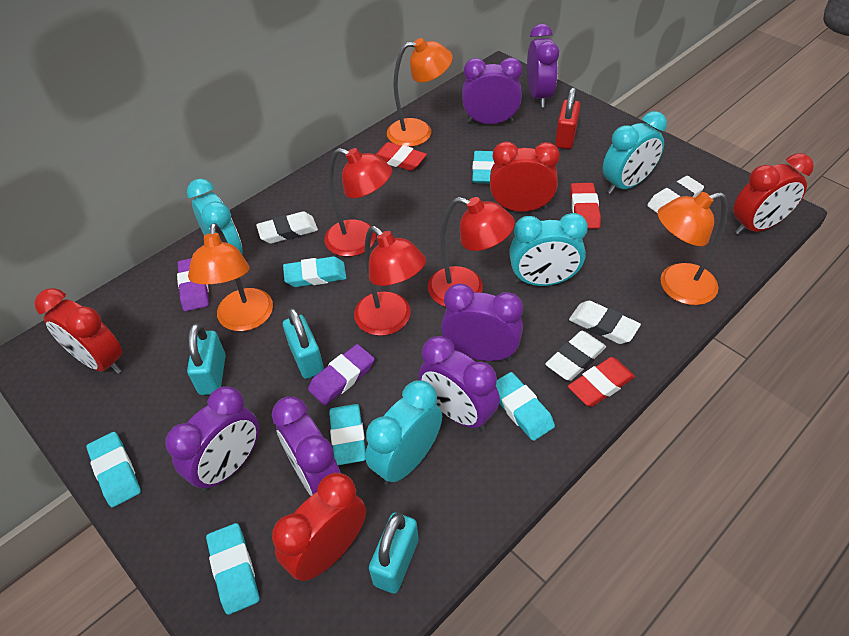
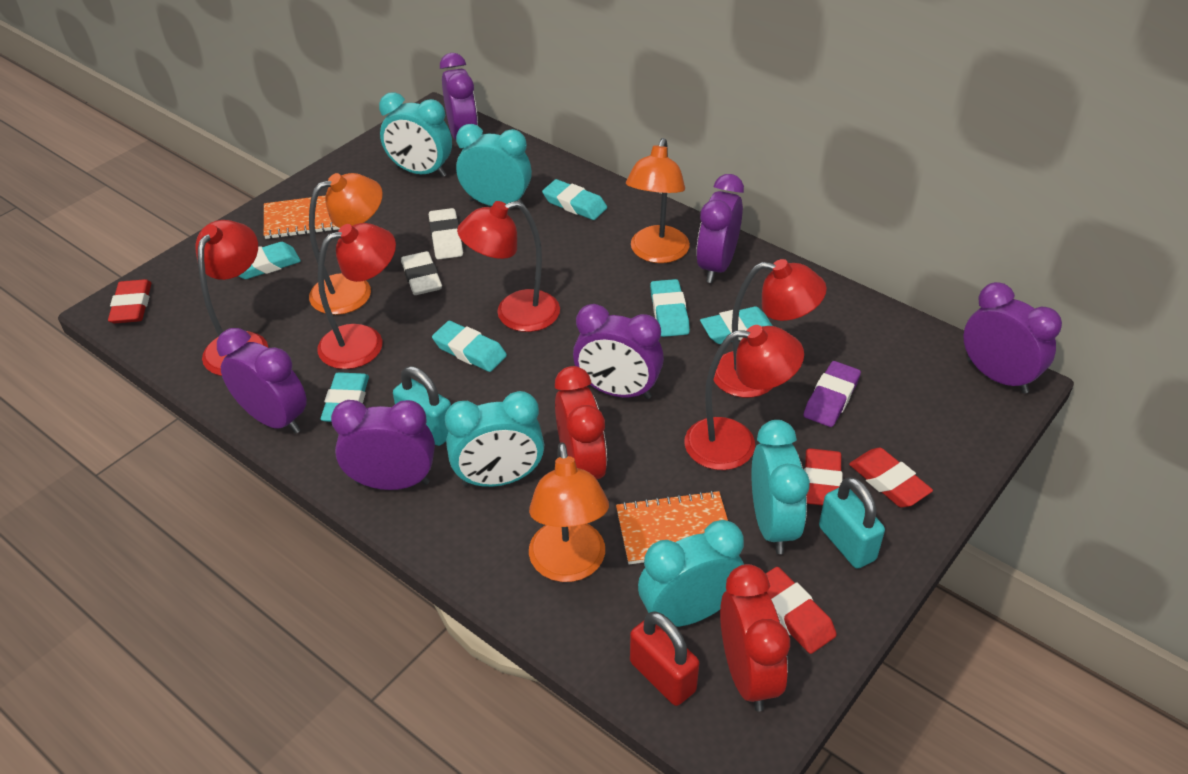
orange notebook: 0 -> 2
purple eraser: 2 -> 1
red clock: 4 -> 2
red eraser: 3 -> 4
red lamp: 3 -> 5
turquoise clock: 4 -> 5
turquoise padlock: 3 -> 2
white eraser: 4 -> 2

